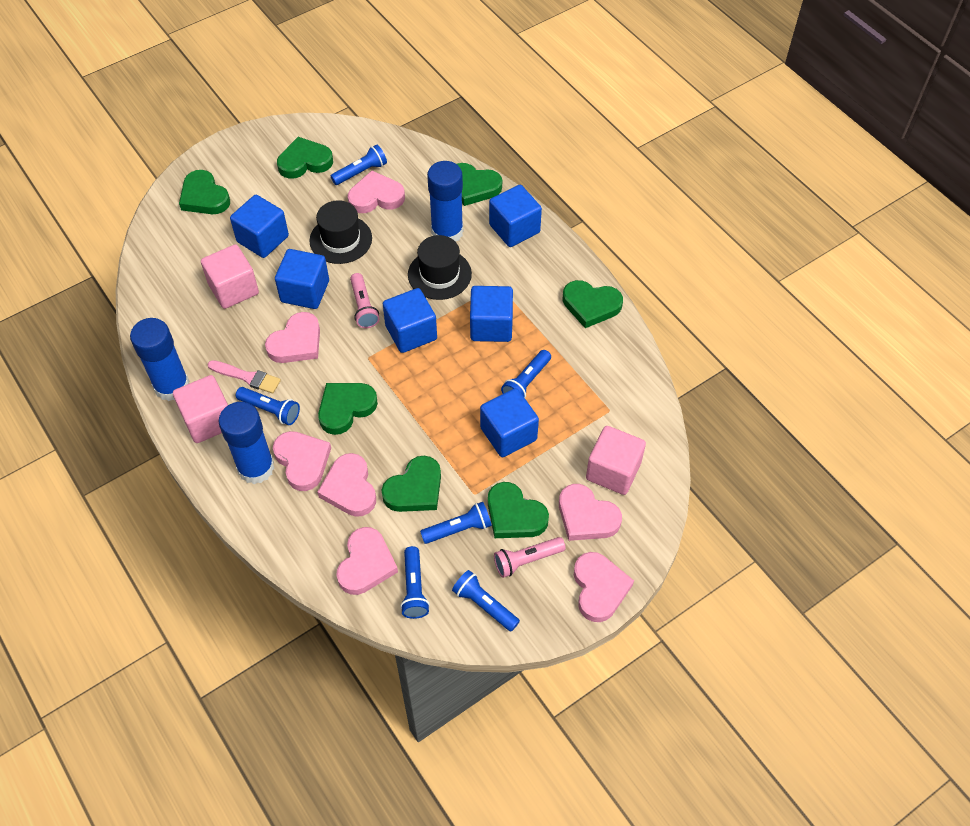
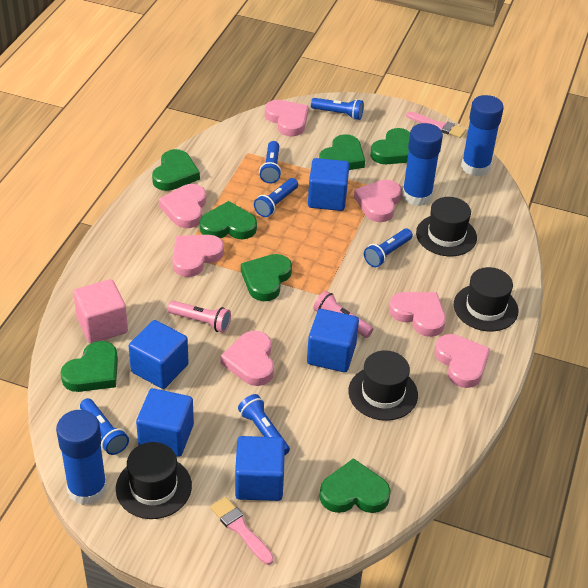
black hat: 2 -> 4
blue cube: 6 -> 5
pink brush: 1 -> 2
pink cube: 3 -> 1

